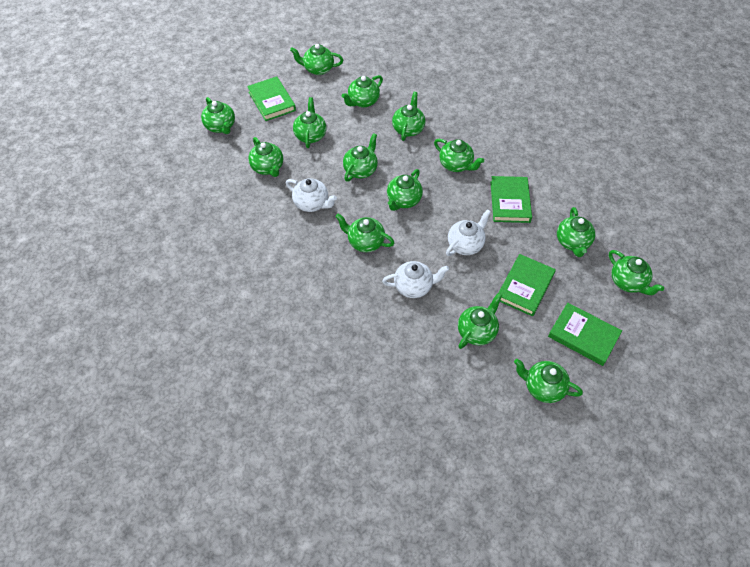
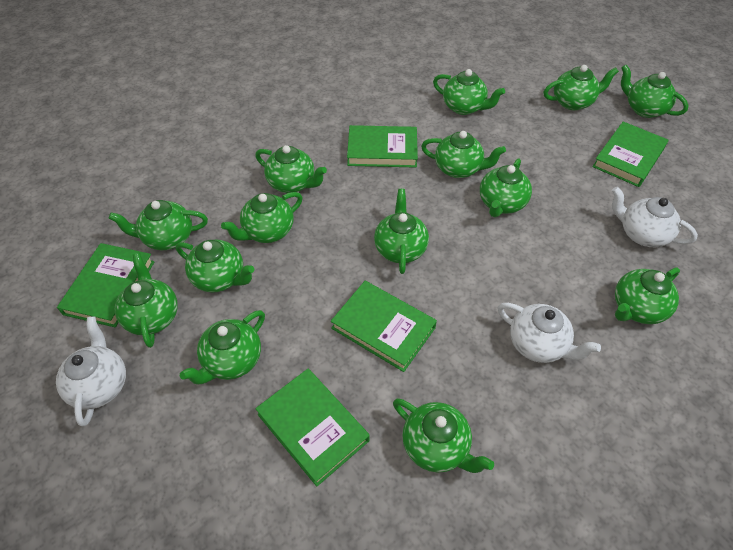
green book: 4 -> 5

